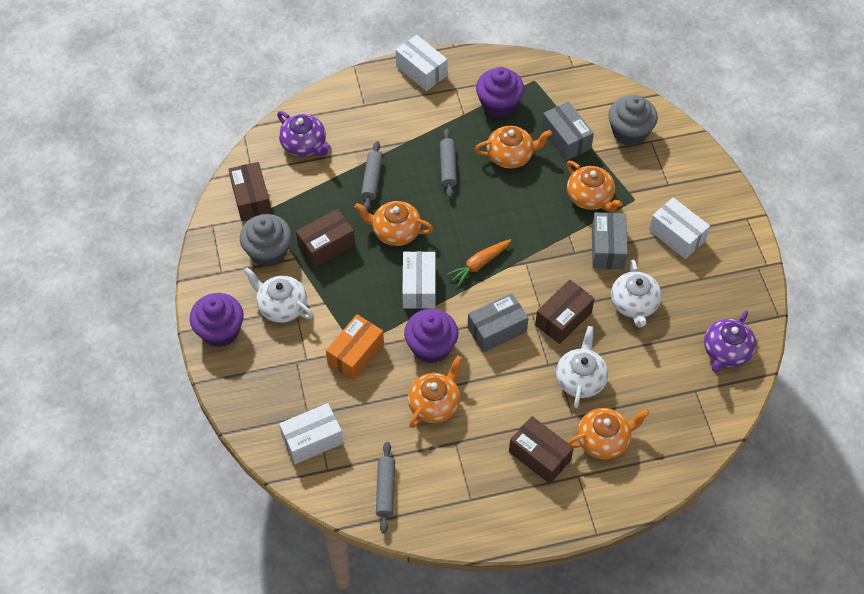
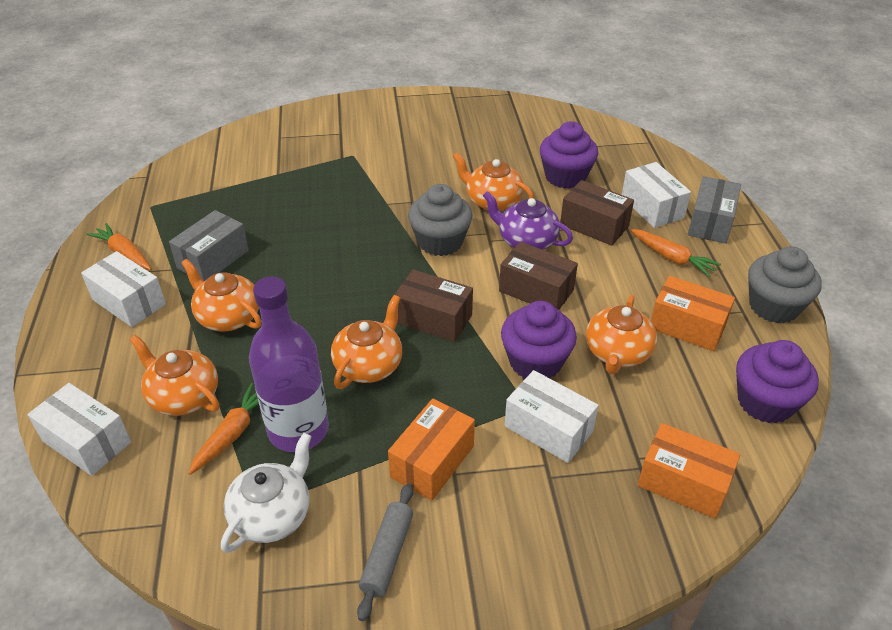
brown box: 4 -> 3
grey box: 3 -> 2
grey rolling pin: 3 -> 1
orange box: 1 -> 3
orange carrot: 1 -> 3
purple bottle: 0 -> 1
purple teapot: 2 -> 1
white teapot: 3 -> 1

